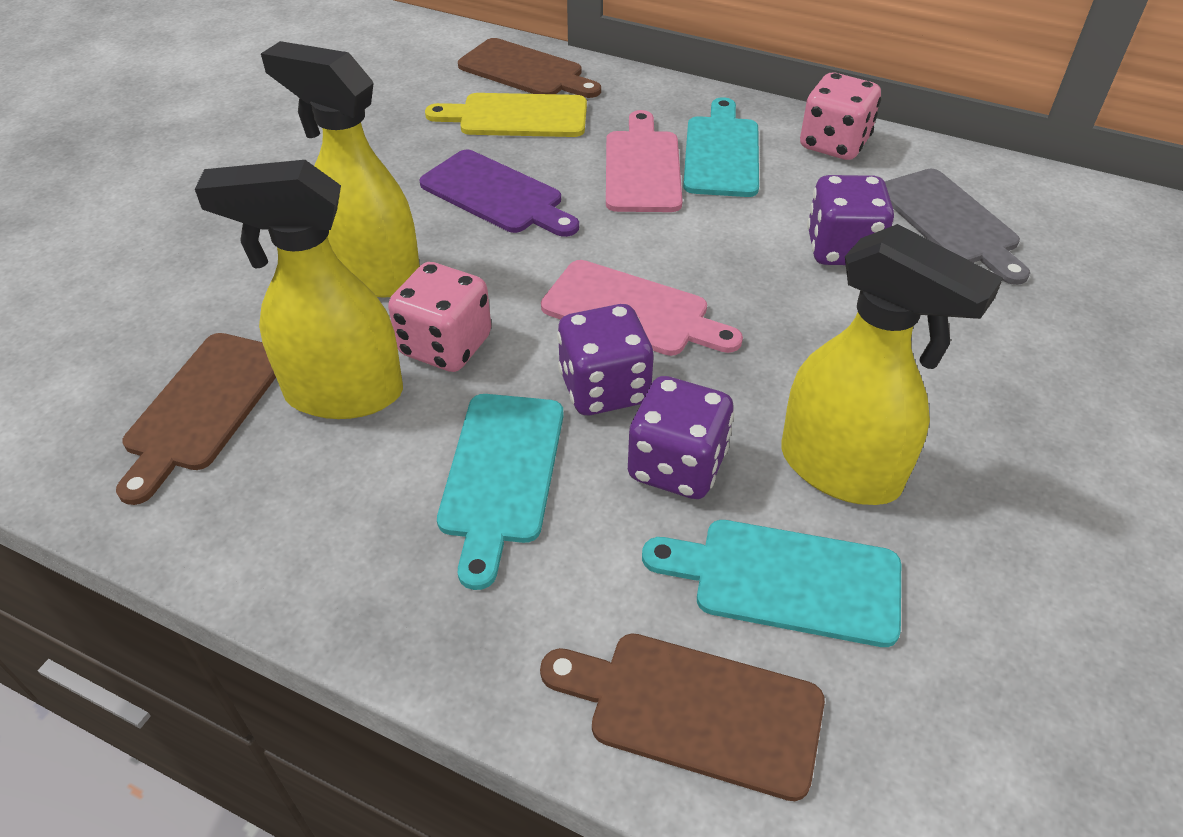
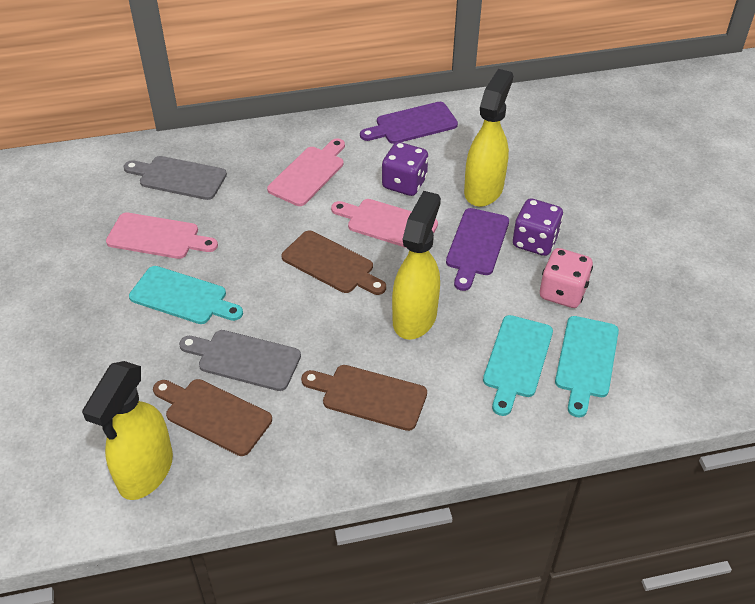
grey cutting board: 1 -> 2
pink cutting board: 2 -> 3
pink dice: 2 -> 1
purple cutting board: 1 -> 2
purple dice: 3 -> 2
yellow cutting board: 1 -> 0

